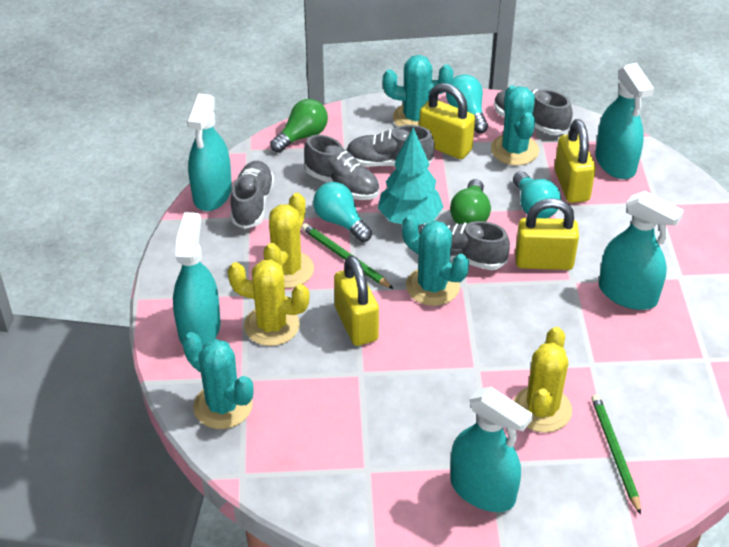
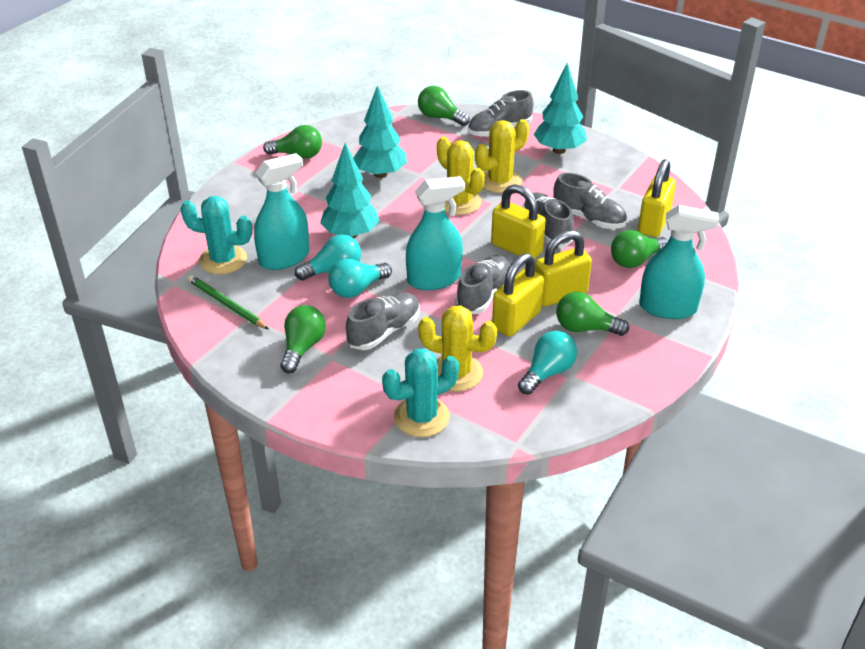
green light bulb: 2 -> 5
green pencil: 2 -> 1
turquoise cactus: 4 -> 2
turquoise spray bottle: 5 -> 3
turquoise tree: 1 -> 3

